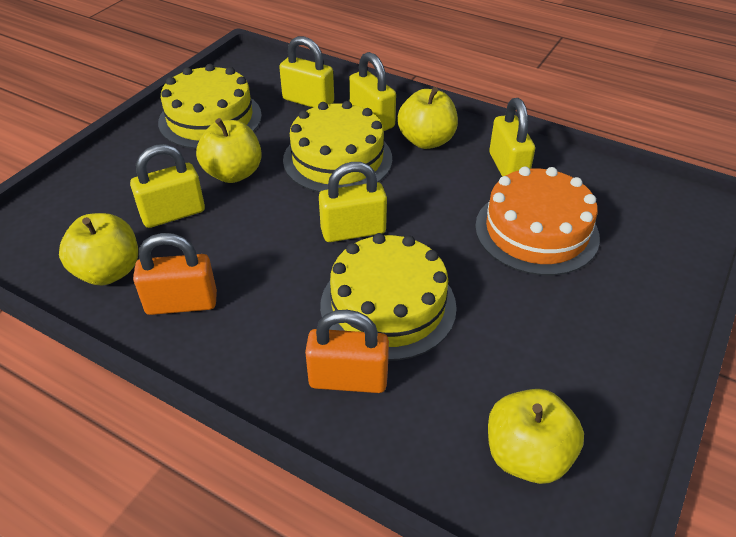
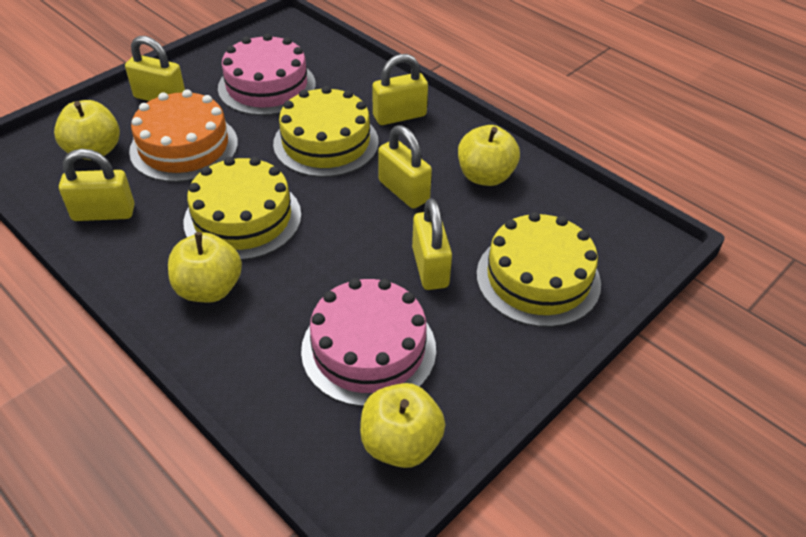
orange padlock: 2 -> 0
pink cake: 0 -> 2

